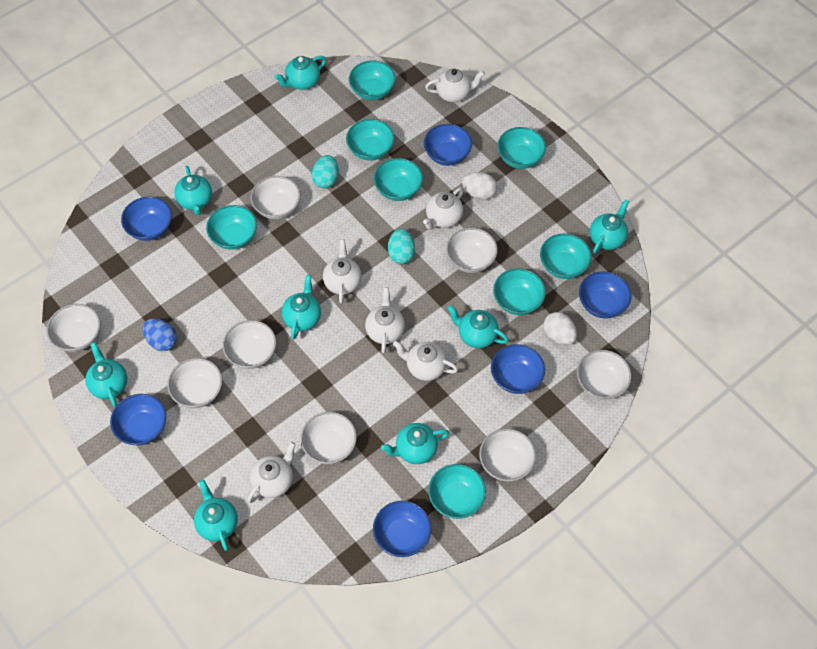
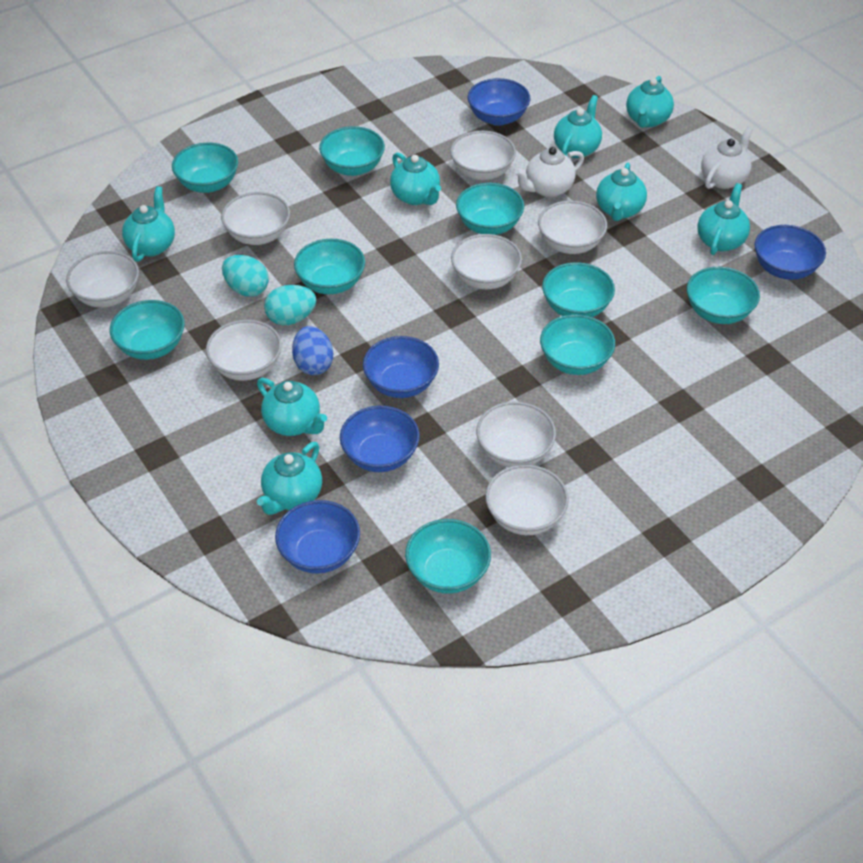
blue bowl: 6 -> 5
turquoise bowl: 8 -> 9
white egg: 2 -> 0
white teapot: 6 -> 2

